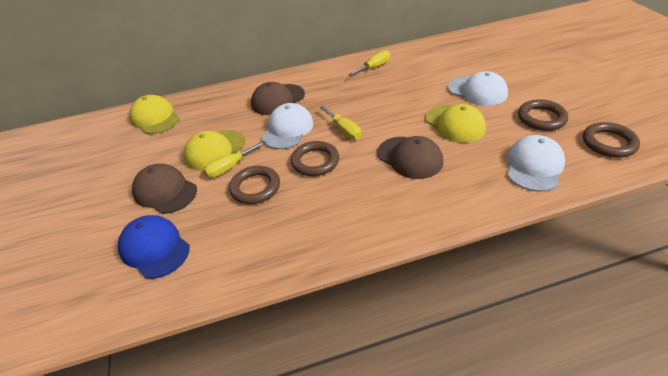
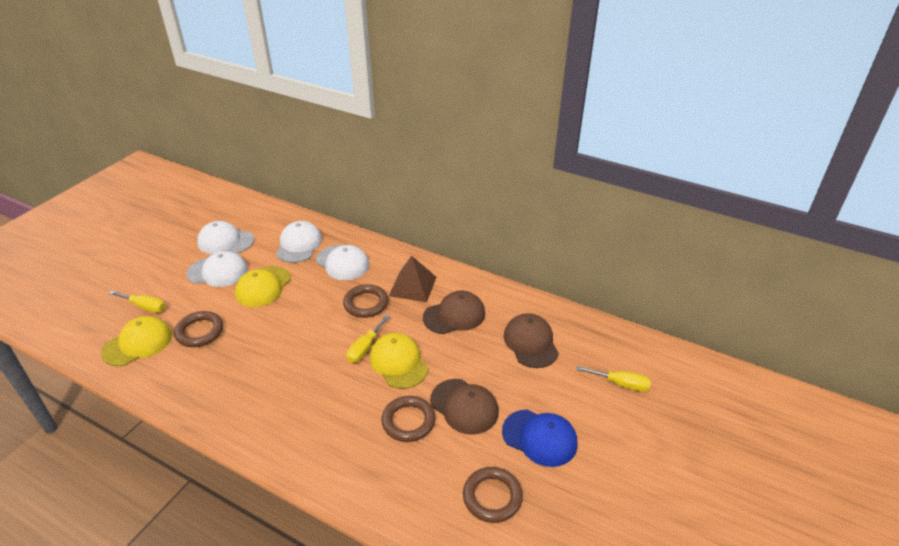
brown pyramid: 0 -> 1
white cap: 3 -> 4

